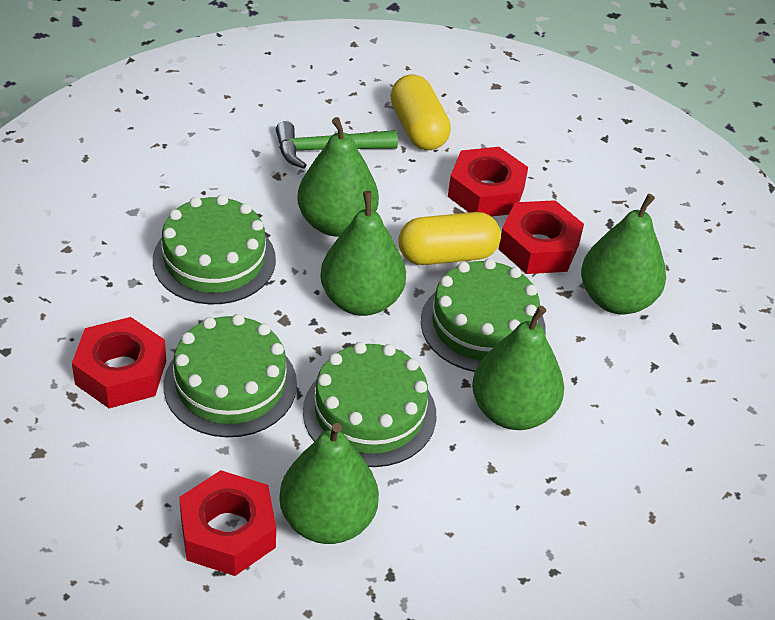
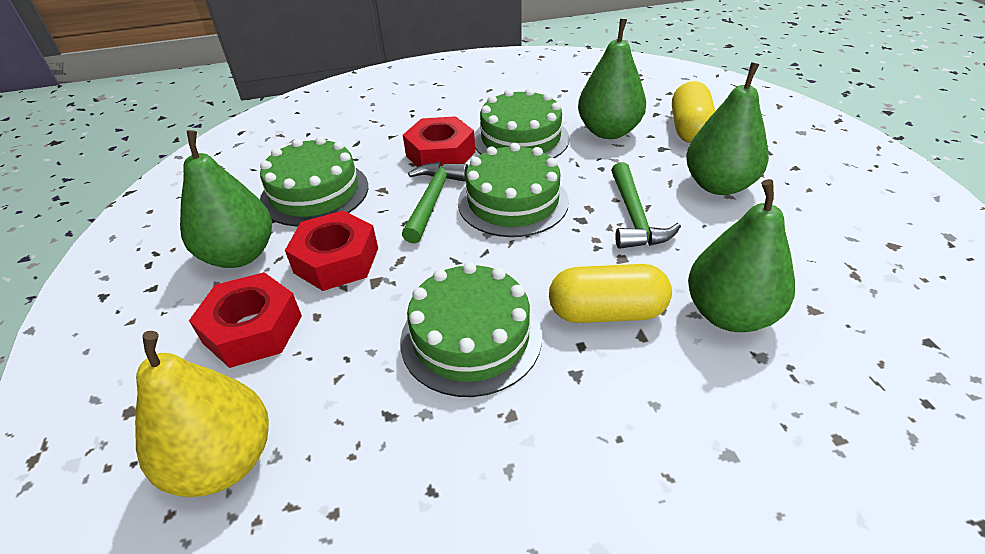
green hammer: 1 -> 2
green pear: 5 -> 4
red nut: 4 -> 3
yellow pear: 0 -> 1

